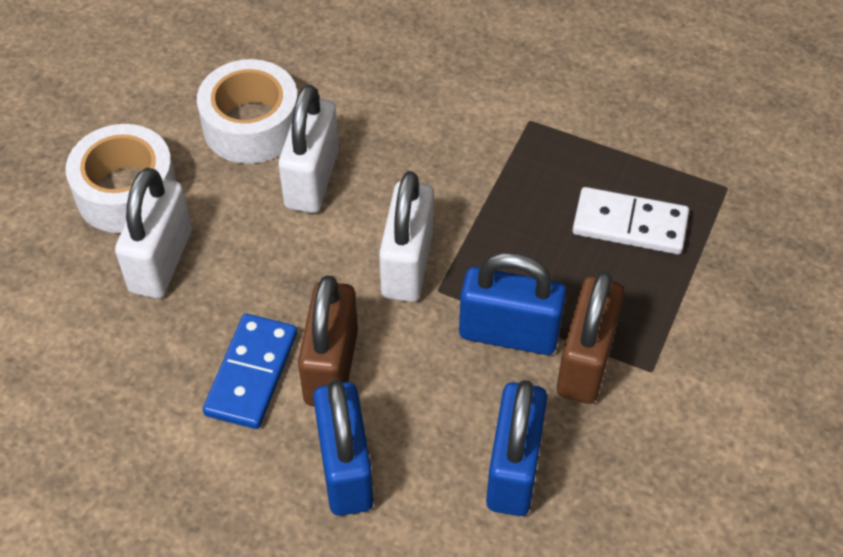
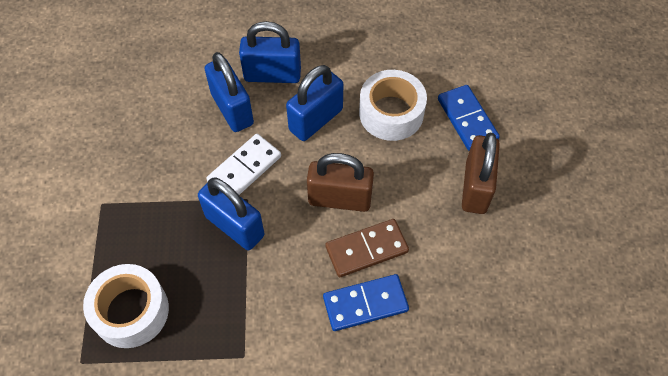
blue domino: 1 -> 2
blue padlock: 3 -> 4
brown domino: 0 -> 1
white padlock: 3 -> 0

